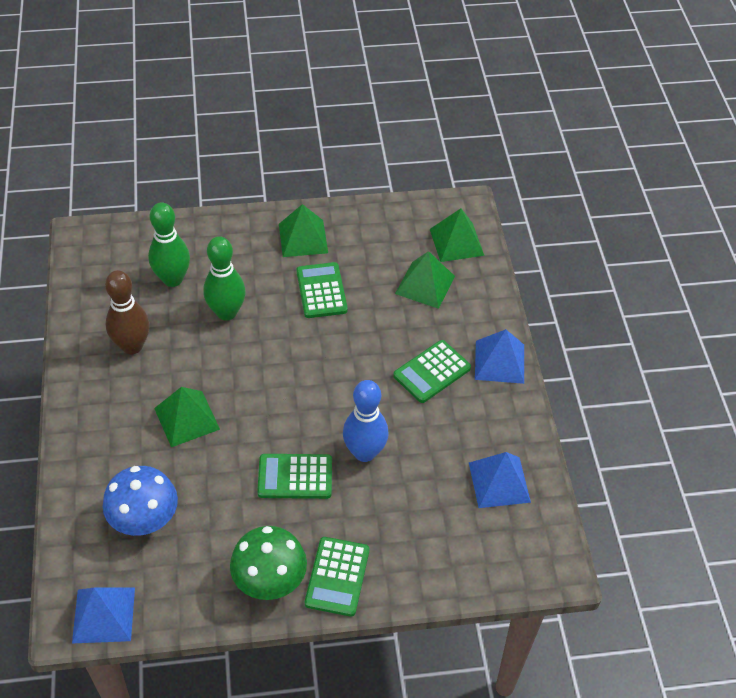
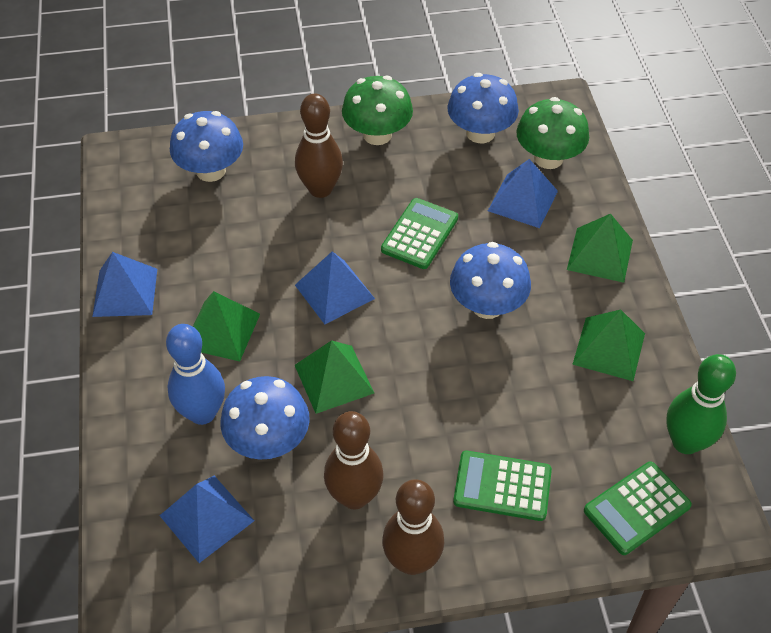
blue mushroom: 1 -> 4
blue pyramid: 3 -> 4
brown bowling pin: 1 -> 3
green bowling pin: 2 -> 1
green calculator: 4 -> 3
green mushroom: 1 -> 2

